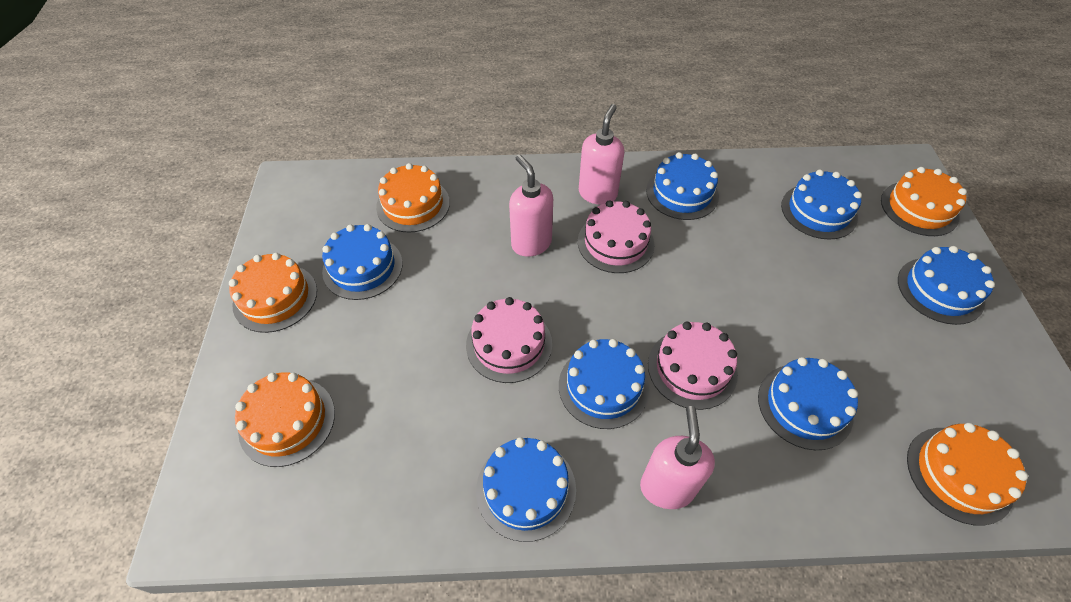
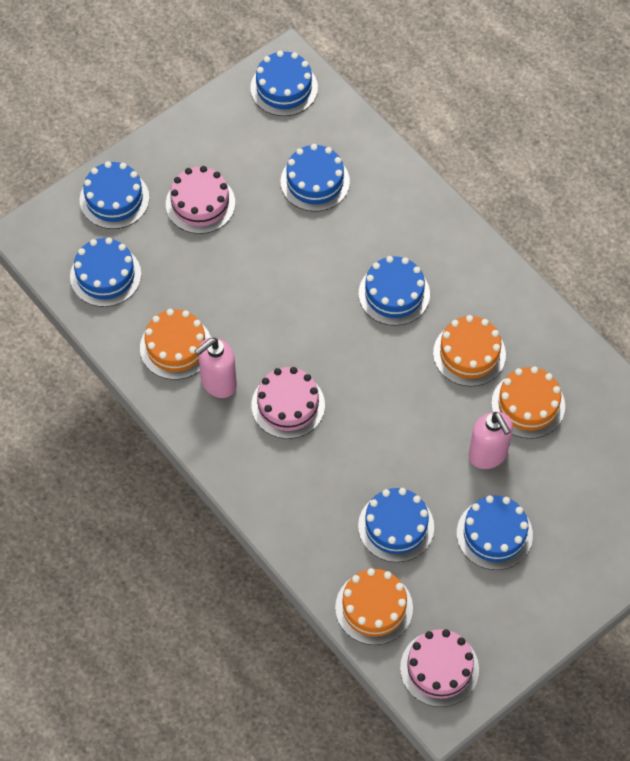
orange cake: 5 -> 4
pink soap dispenser: 3 -> 2

